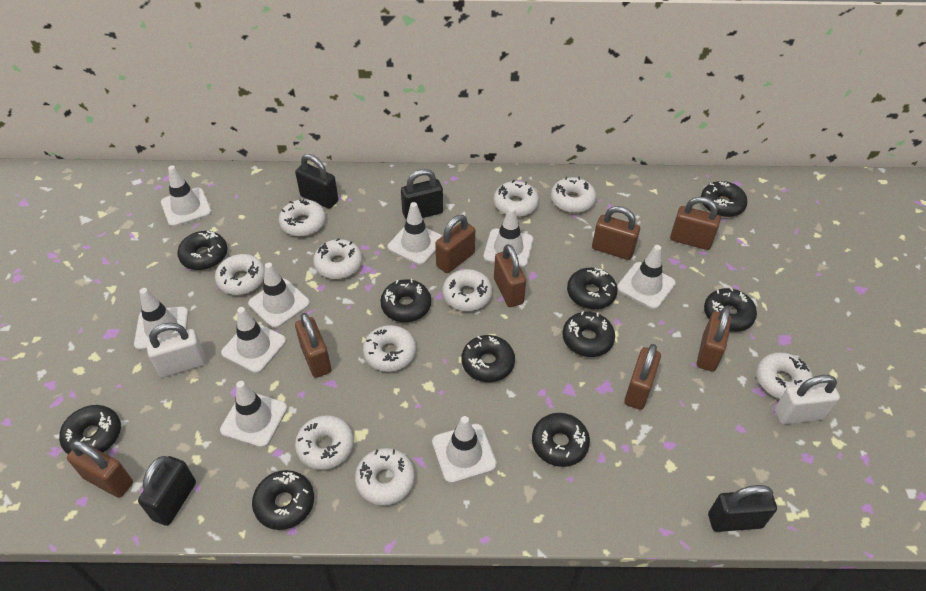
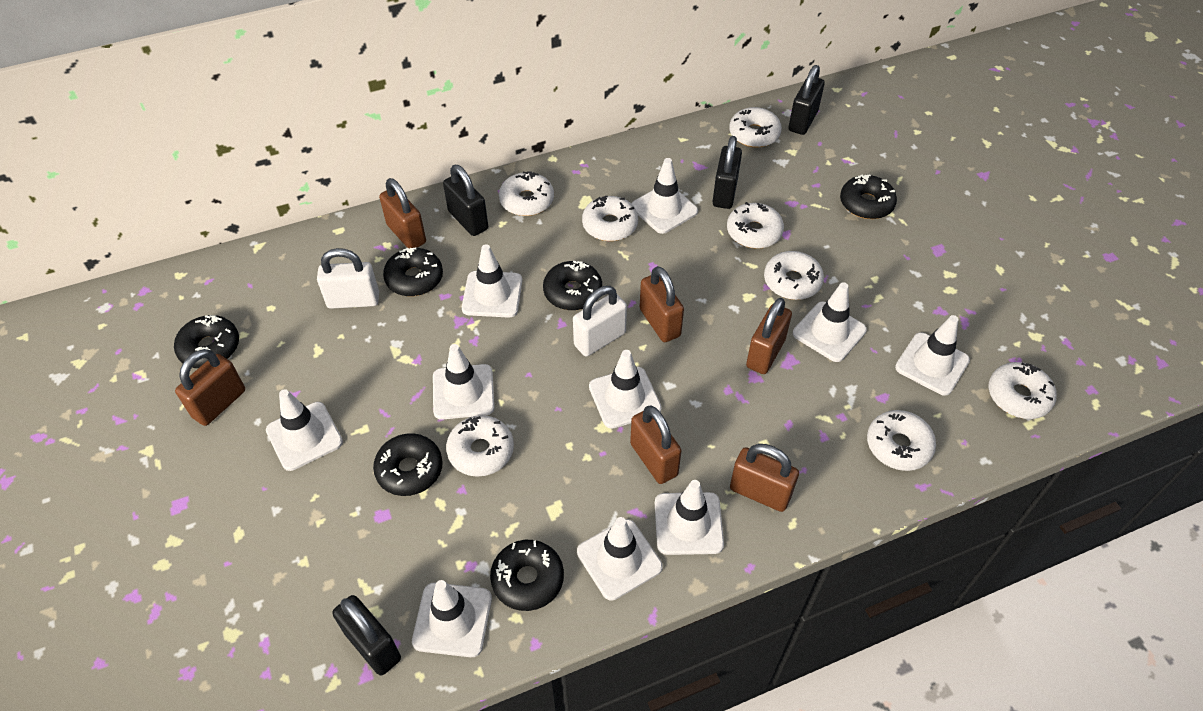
black donut: 10 -> 6
brown padlock: 8 -> 6
white donut: 10 -> 8
white traffic cone: 9 -> 10

